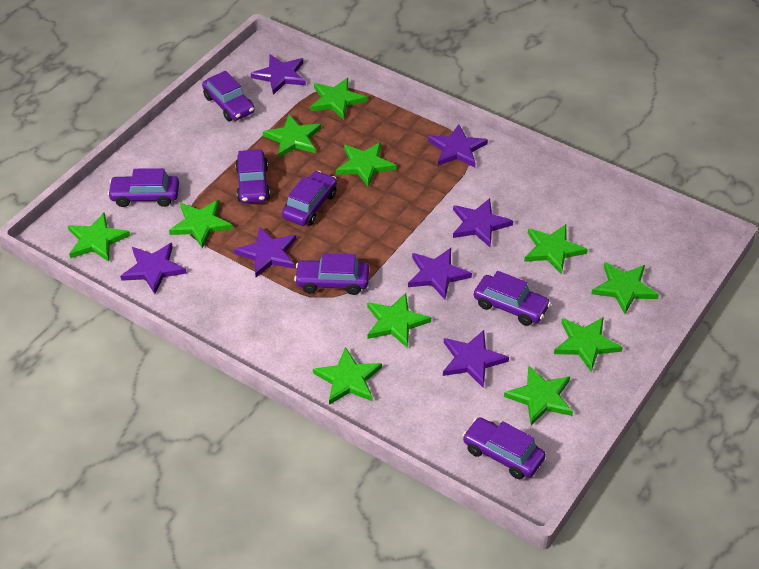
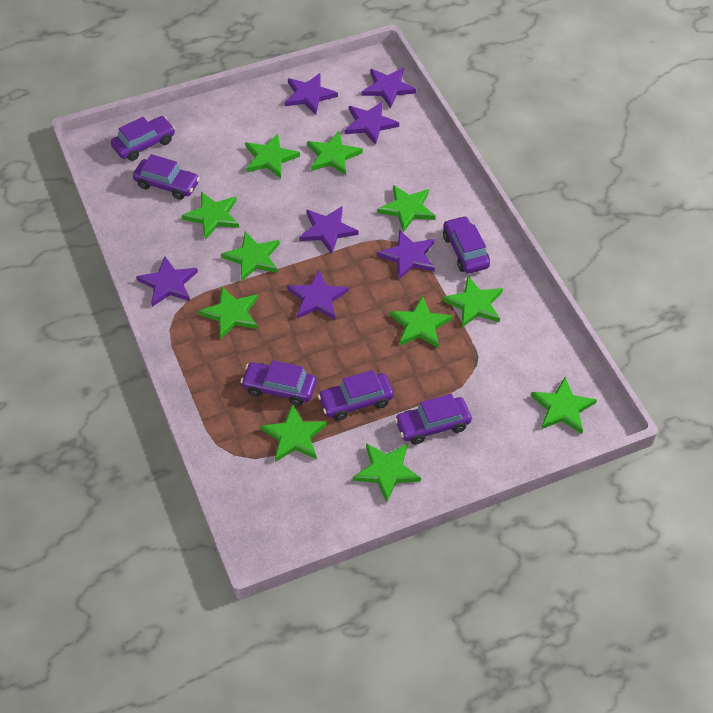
purple car: 7 -> 6

